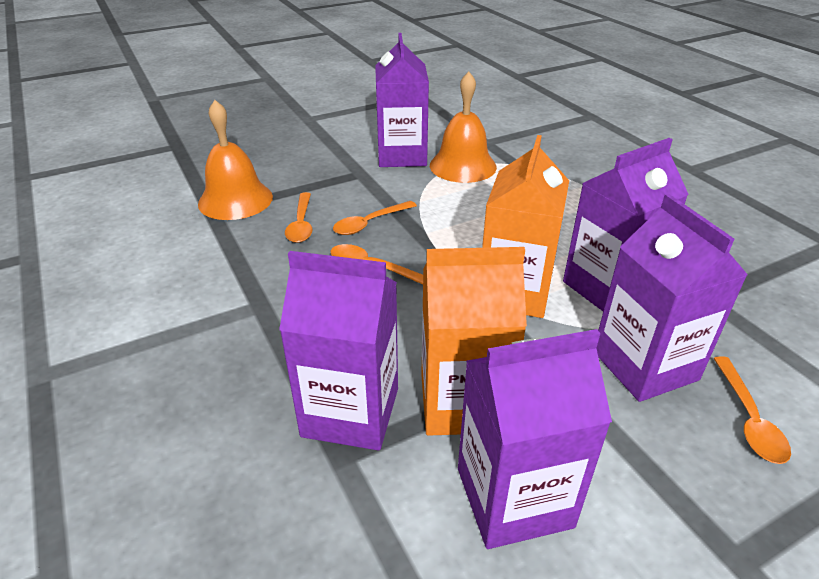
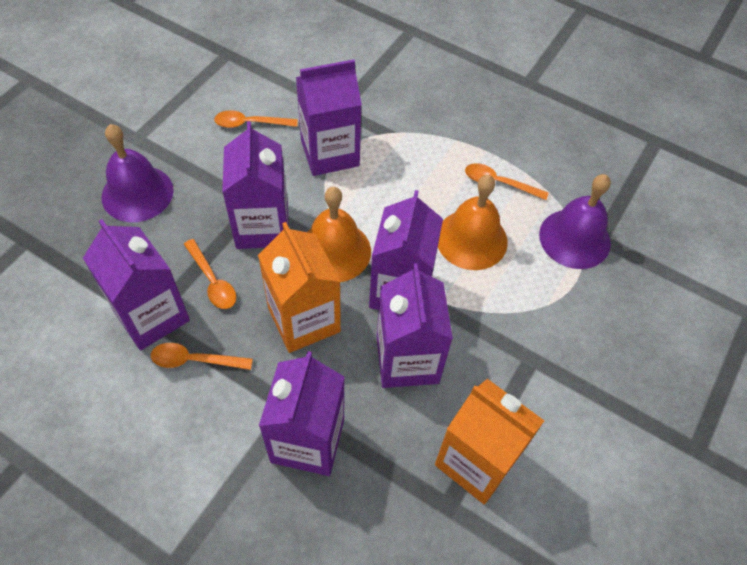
purple bell: 0 -> 2
purple carton: 5 -> 6

